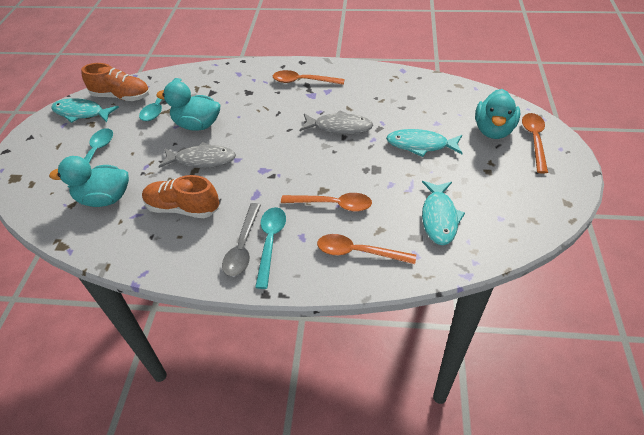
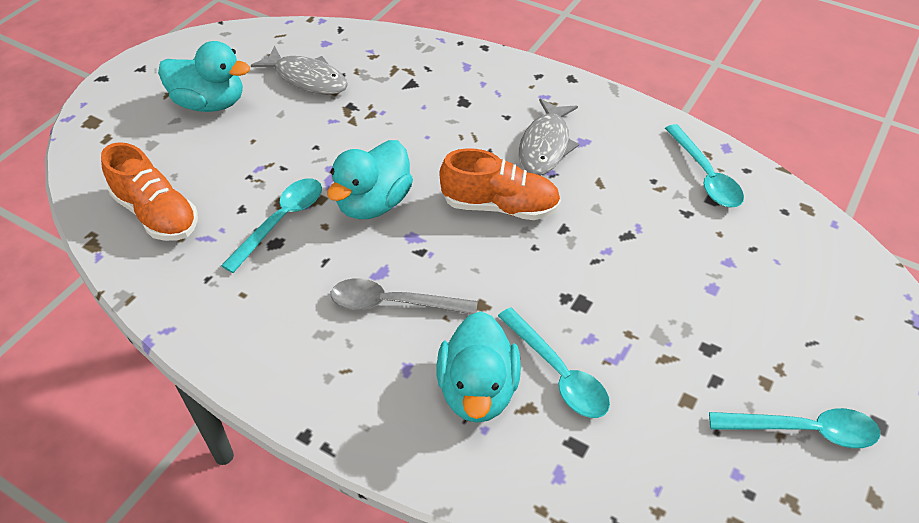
orange spoon: 4 -> 0
turquoise fish: 3 -> 0
turquoise spoon: 3 -> 4

